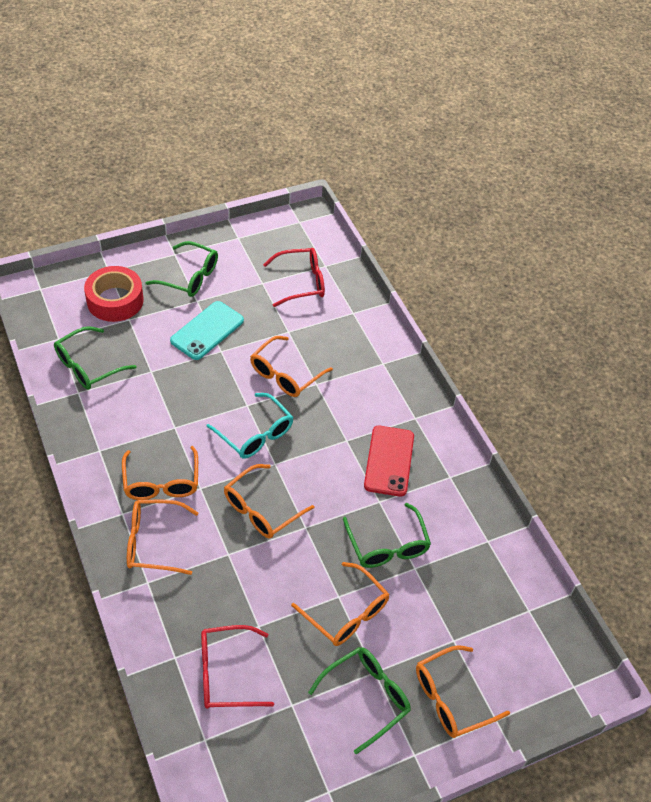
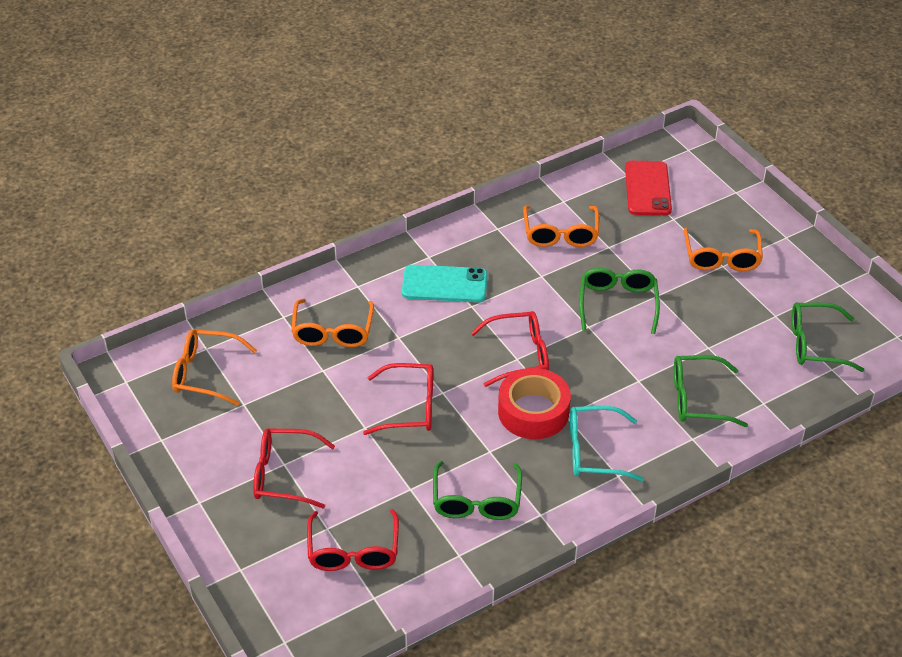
orange glasses: 6 -> 4
red glasses: 2 -> 4

